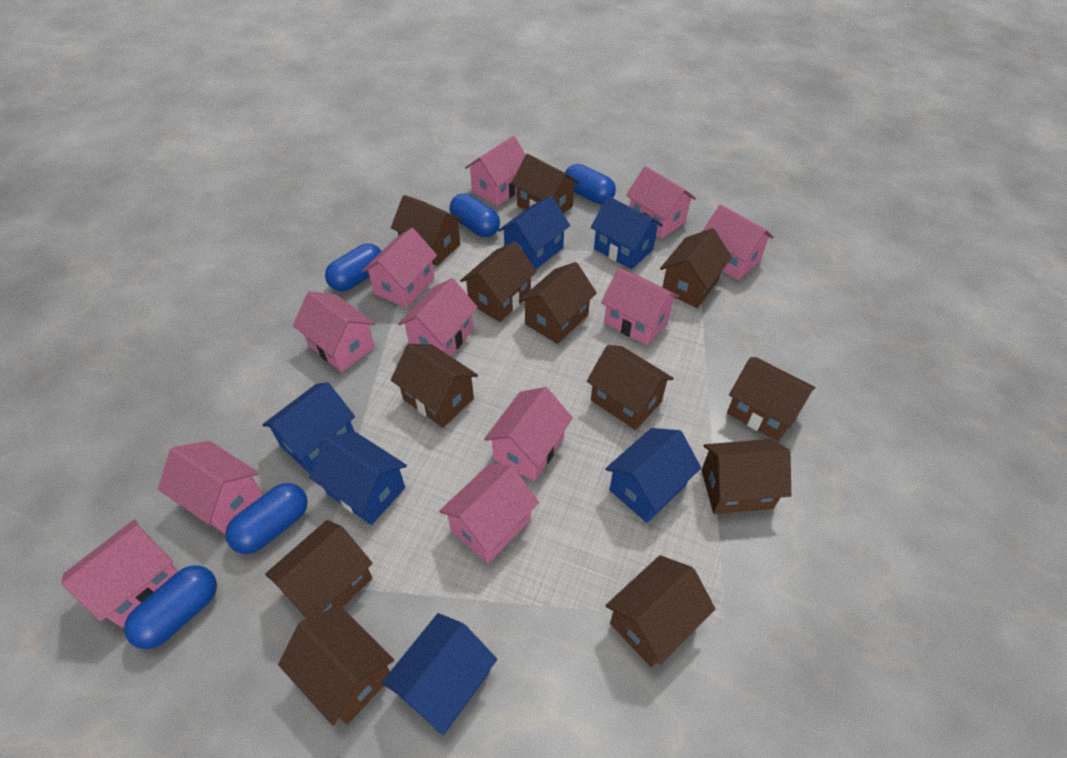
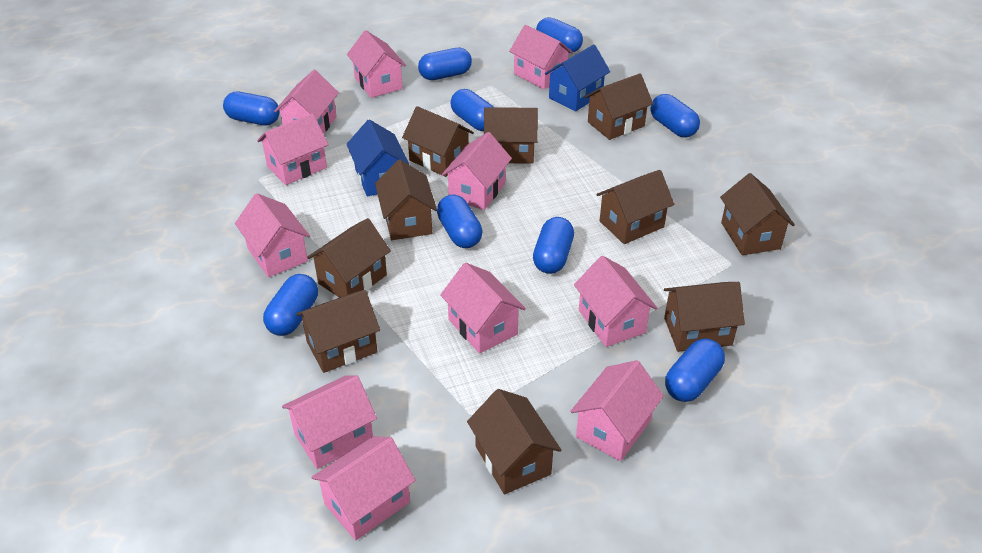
blue capsule: 5 -> 9
blue house: 6 -> 2
brown house: 12 -> 10

